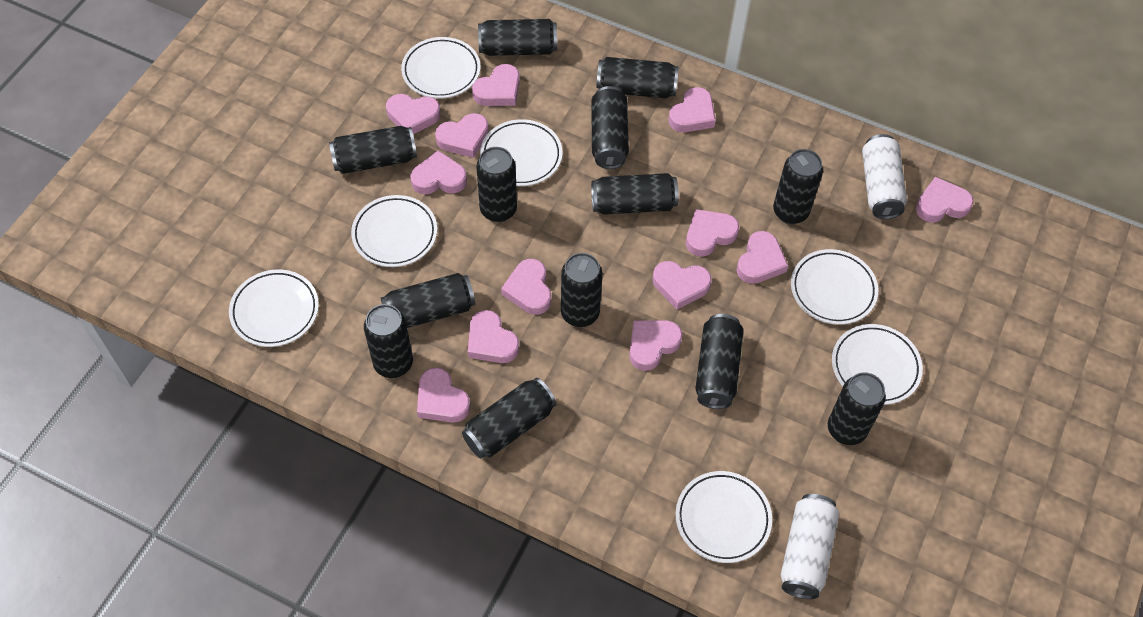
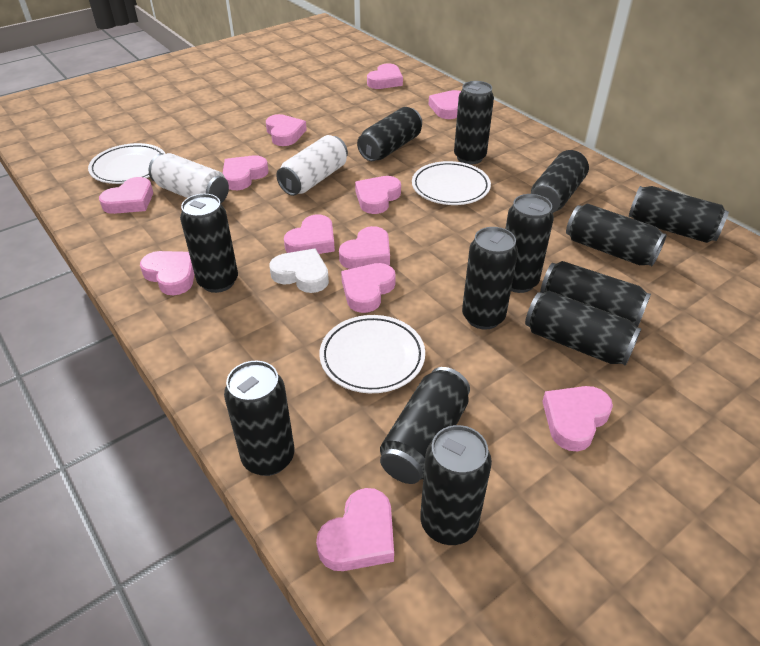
pink heart: 13 -> 12
white heart: 0 -> 1
white plate: 7 -> 3

